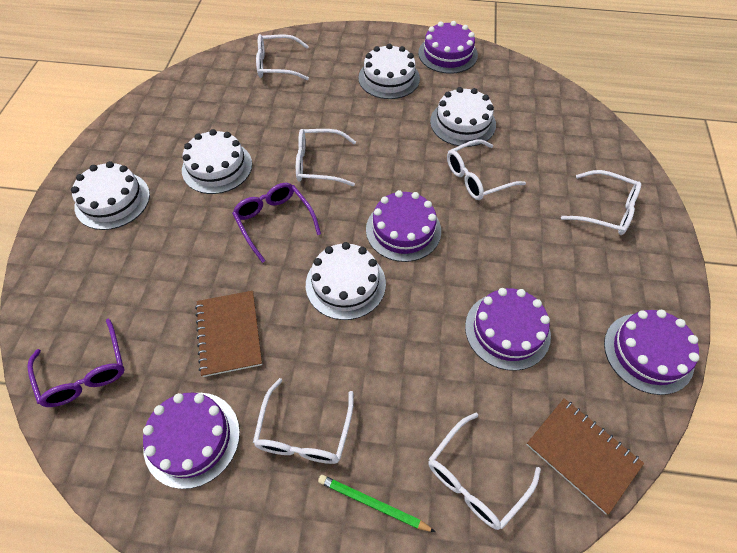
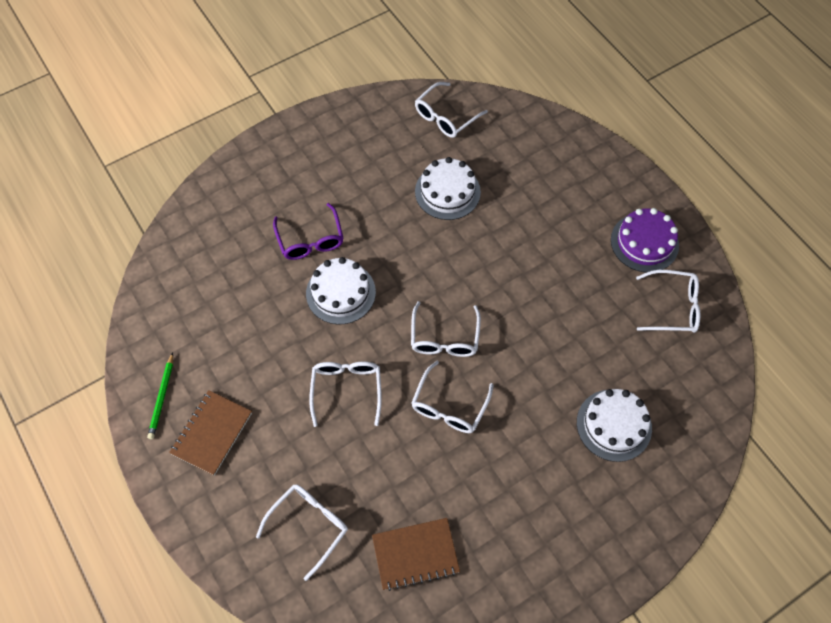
purple cake: 5 -> 1
purple glasses: 2 -> 1
white cake: 5 -> 3

